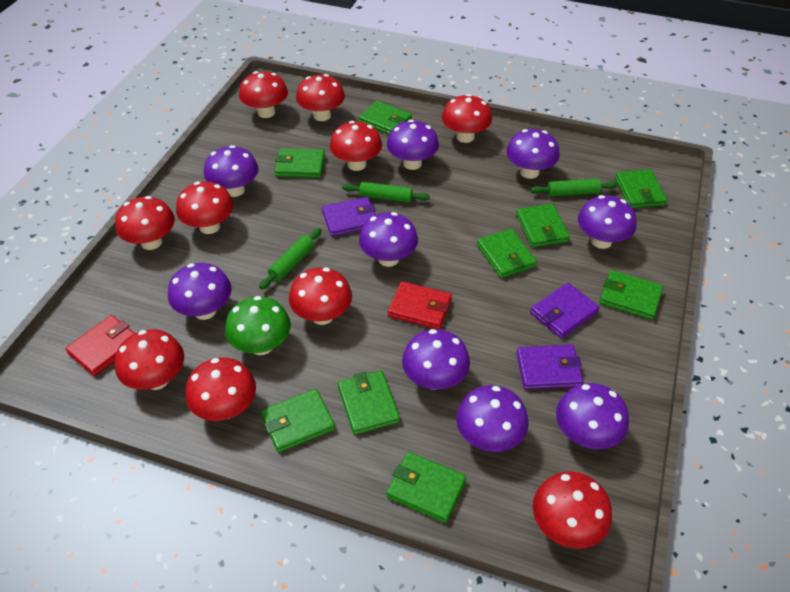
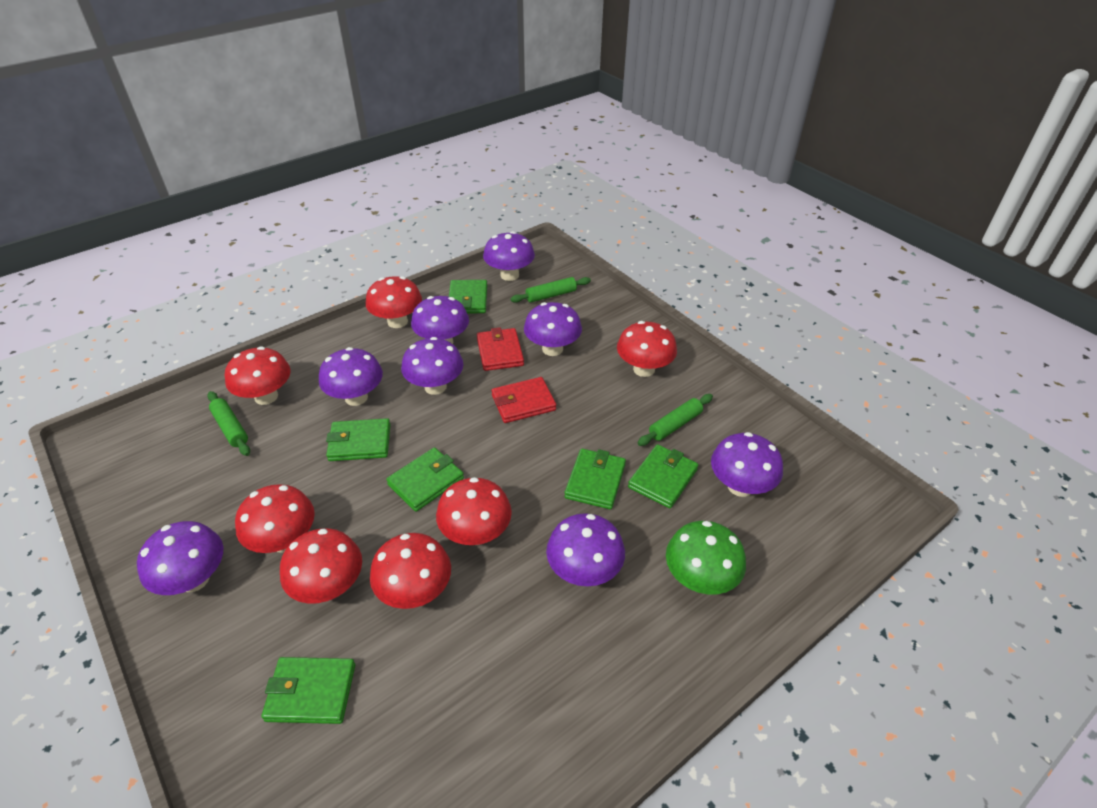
green wallet: 9 -> 6
purple mushroom: 9 -> 8
purple wallet: 3 -> 0
red mushroom: 10 -> 7

